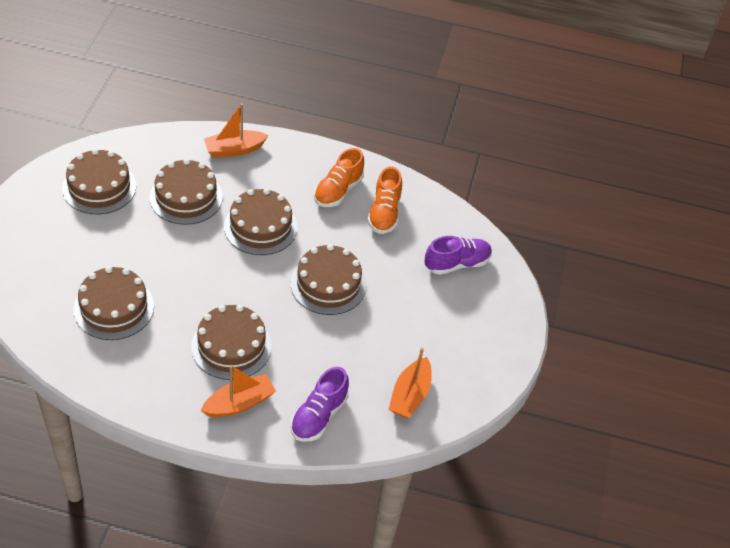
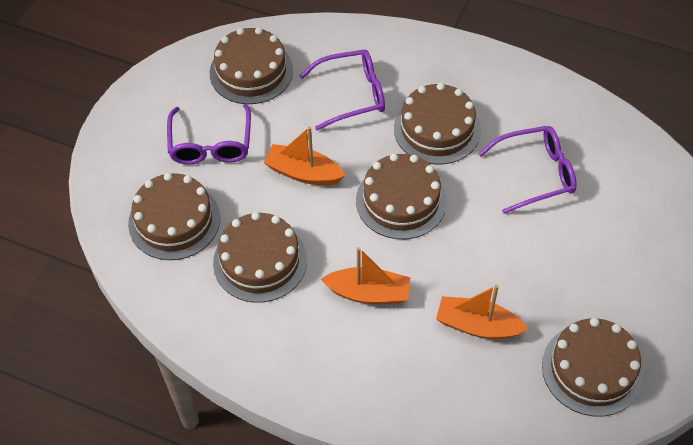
orange shoe: 2 -> 0
purple glasses: 0 -> 3
purple shoe: 2 -> 0

